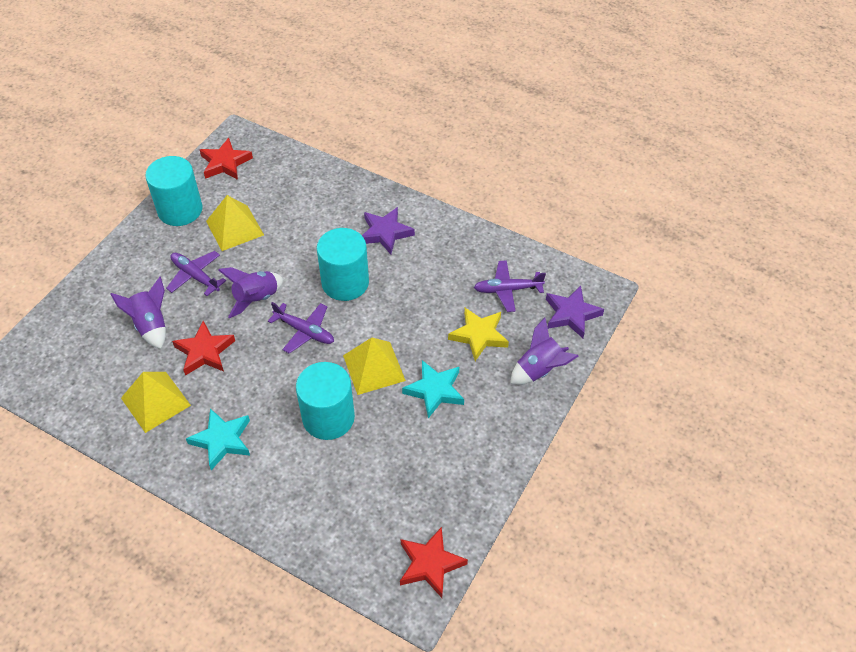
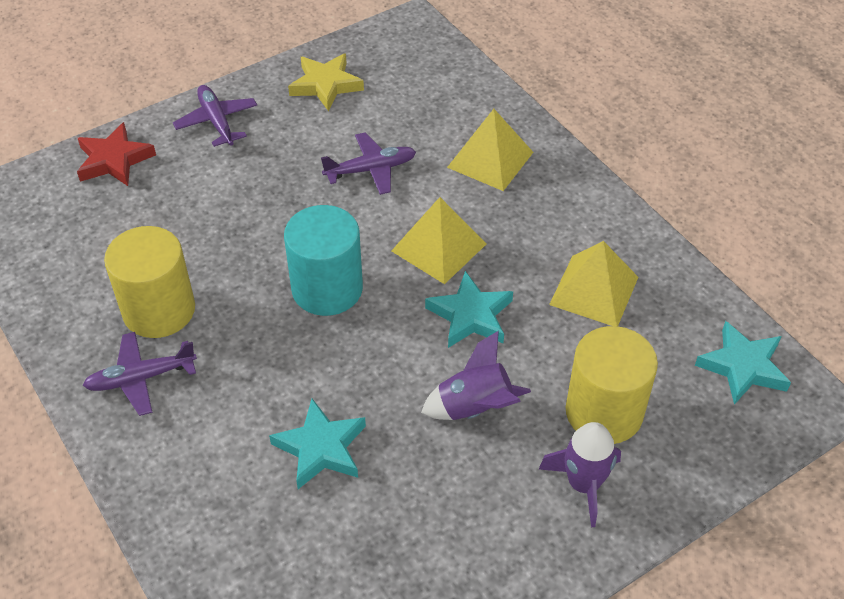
purple rocket: 3 -> 2
purple star: 2 -> 0
red star: 3 -> 1
turquoise cylinder: 3 -> 1
turquoise star: 2 -> 3
yellow cylinder: 0 -> 2

